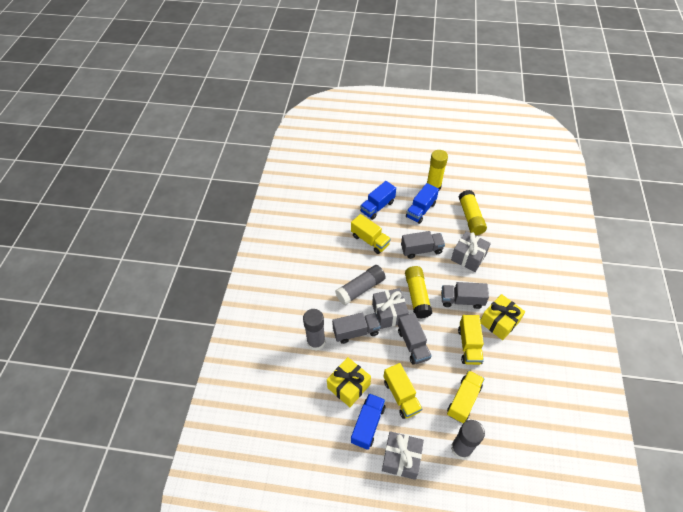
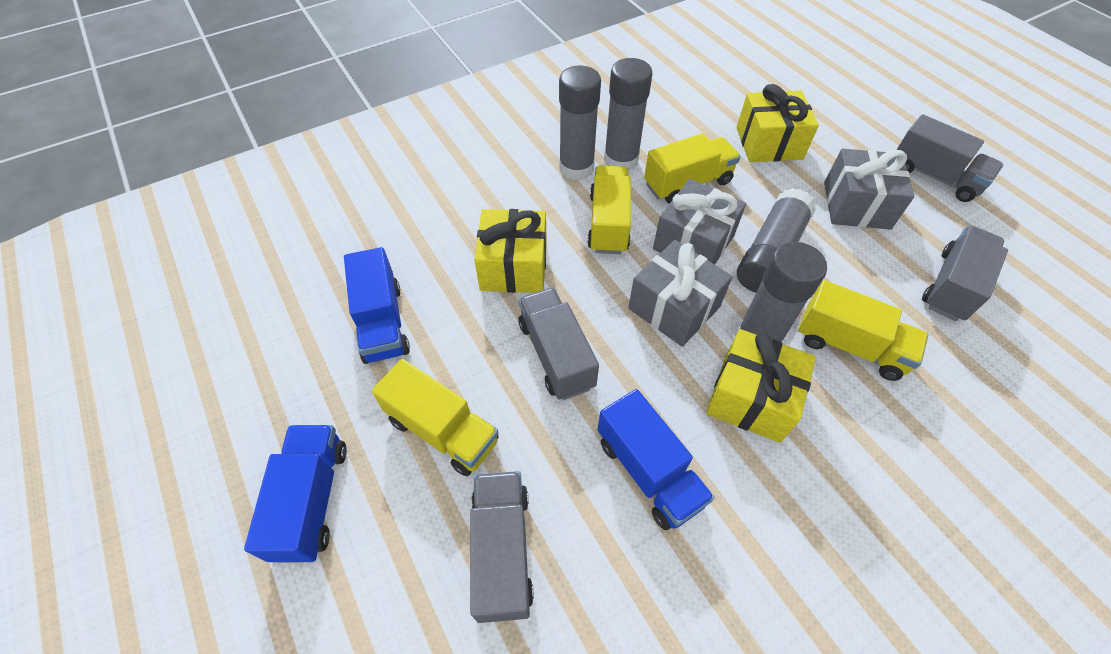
grey glue stick: 3 -> 4
yellow gift: 2 -> 3
yellow glue stick: 3 -> 0

